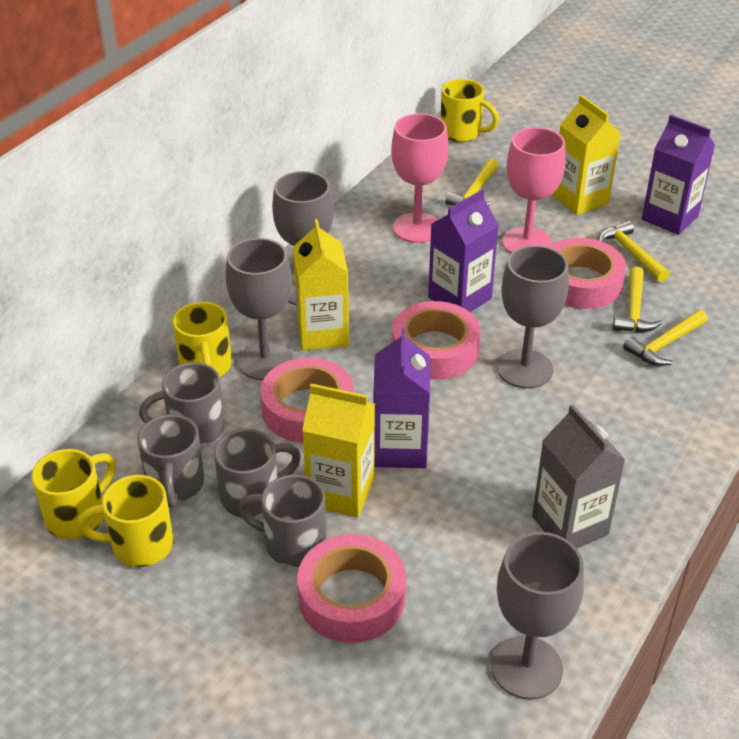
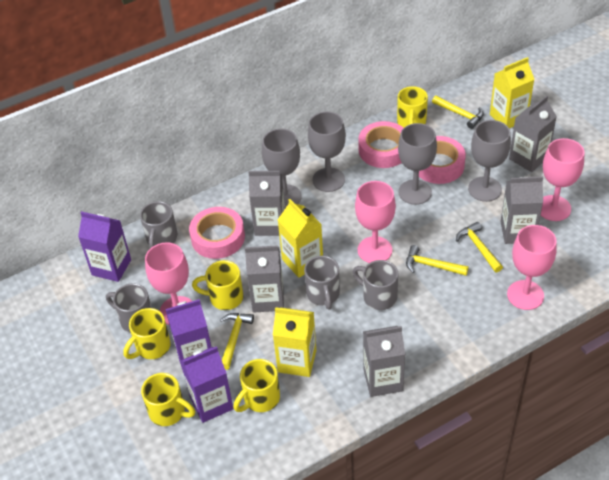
grey carton: 1 -> 5
pink goblet: 2 -> 4
pink tape: 4 -> 3
yellow mug: 4 -> 5

